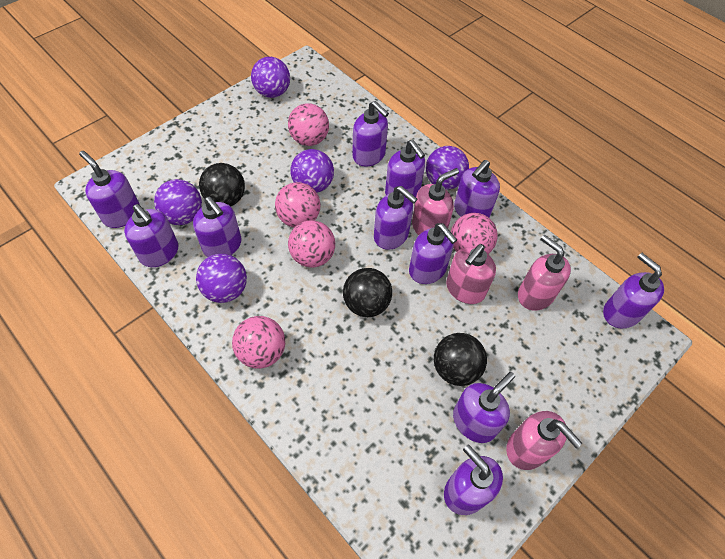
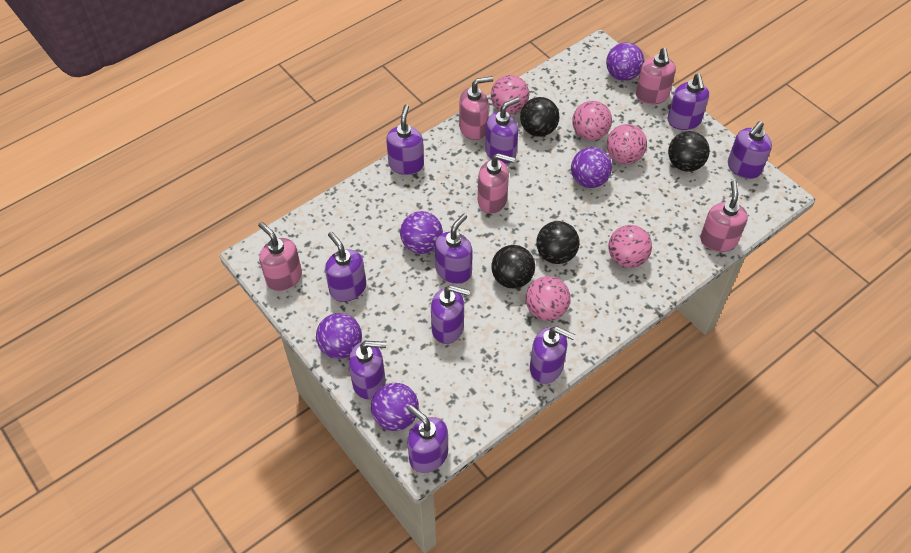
black ball: 3 -> 4
pink soap dispenser: 4 -> 5
purple soap dispenser: 11 -> 10

